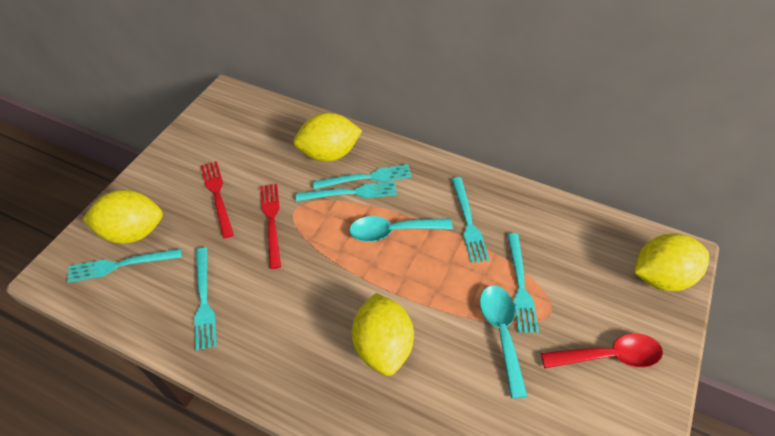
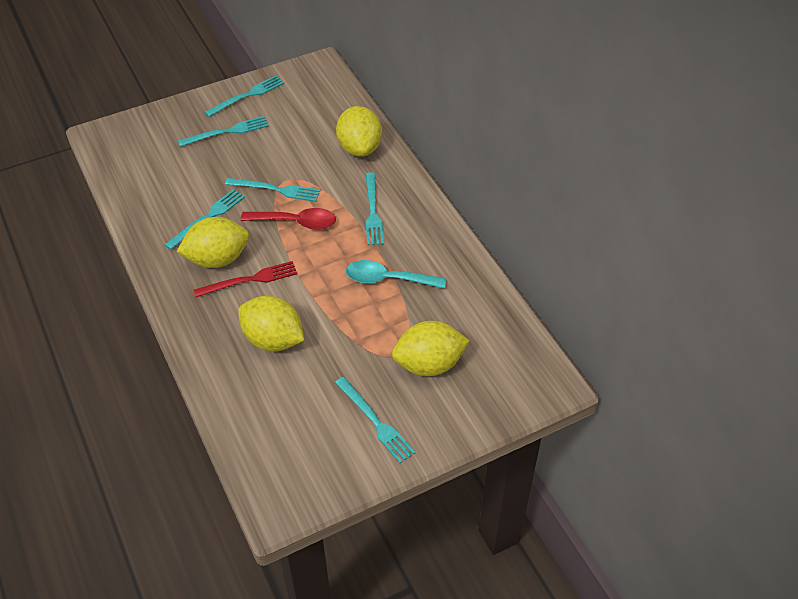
red fork: 2 -> 1
turquoise spoon: 2 -> 1

